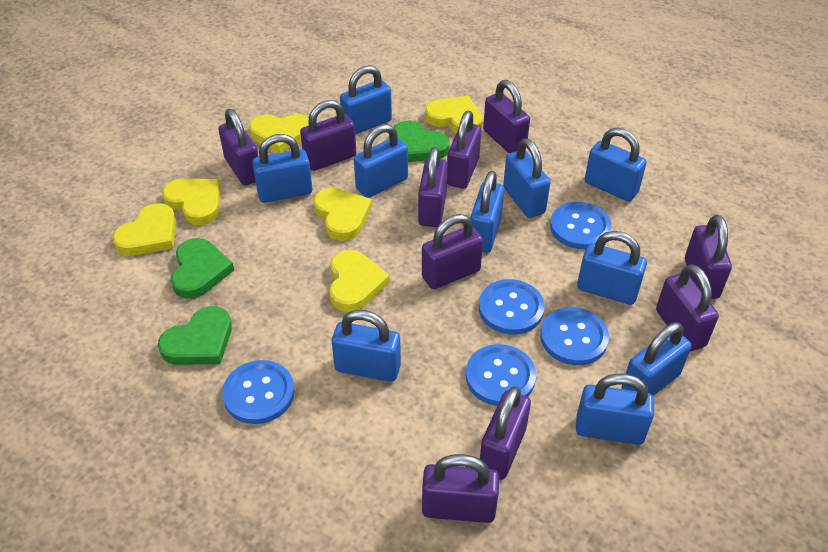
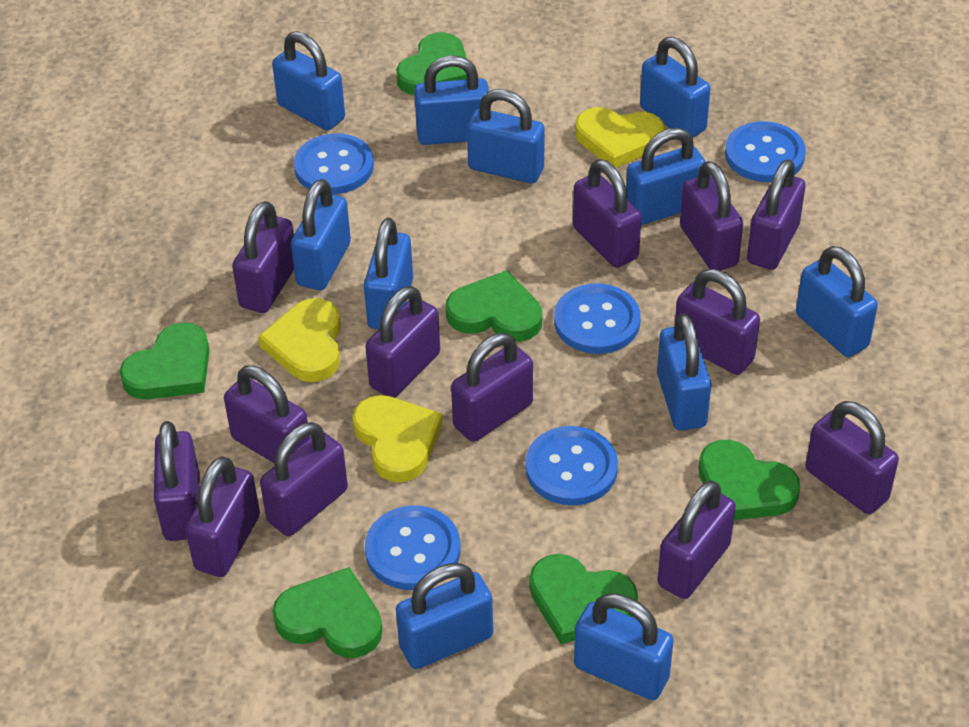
blue padlock: 10 -> 11
green heart: 3 -> 6
purple padlock: 10 -> 13
yellow heart: 6 -> 3

